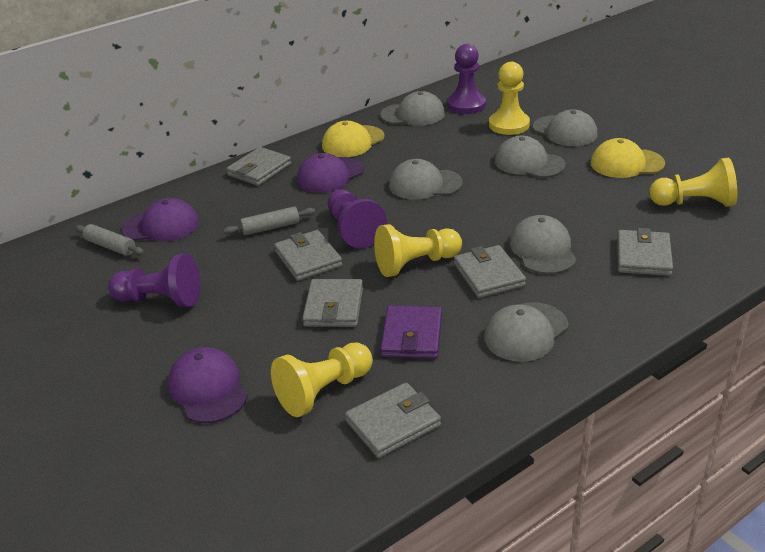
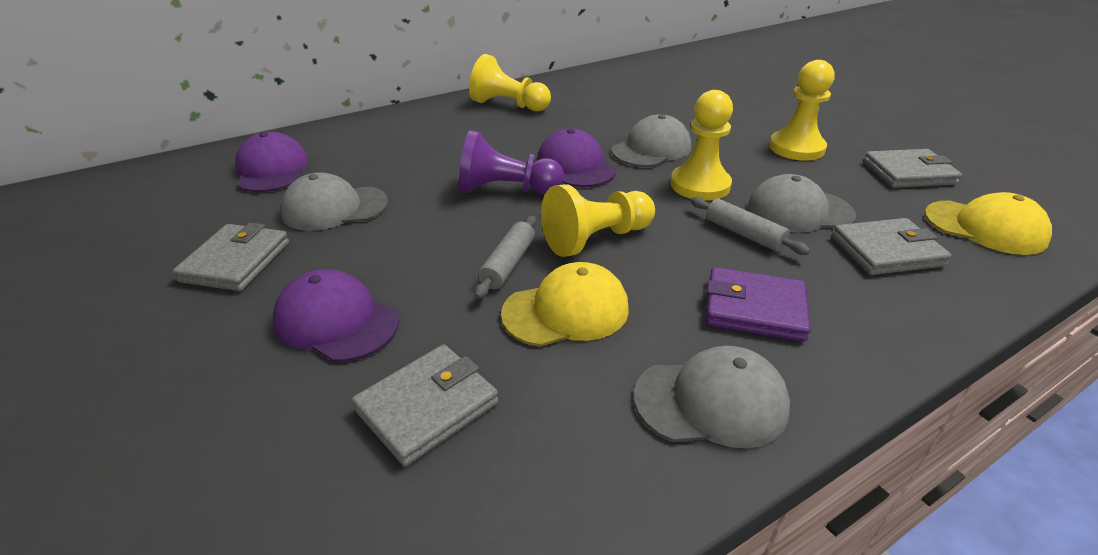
grey cap: 6 -> 4
grey wallet: 6 -> 4
purple pawn: 3 -> 1

